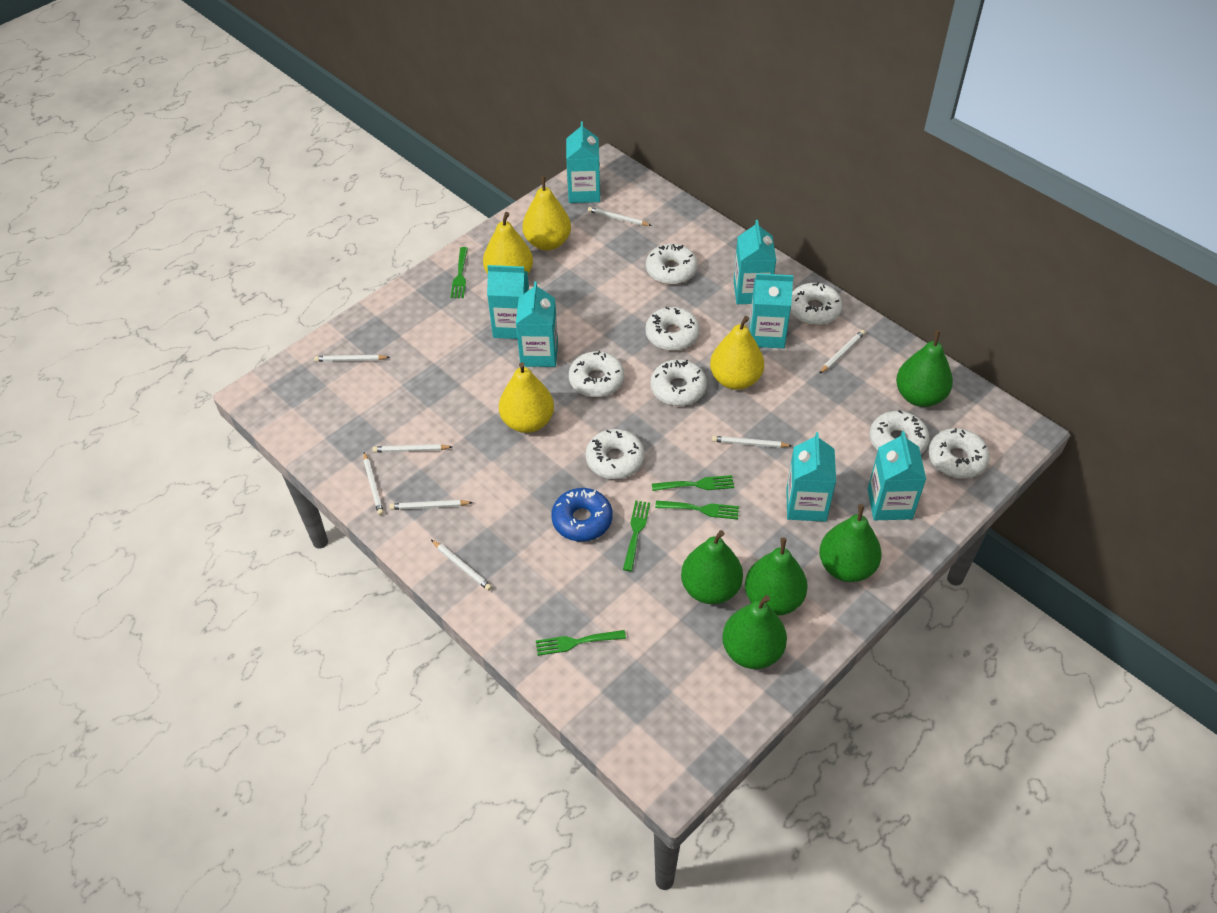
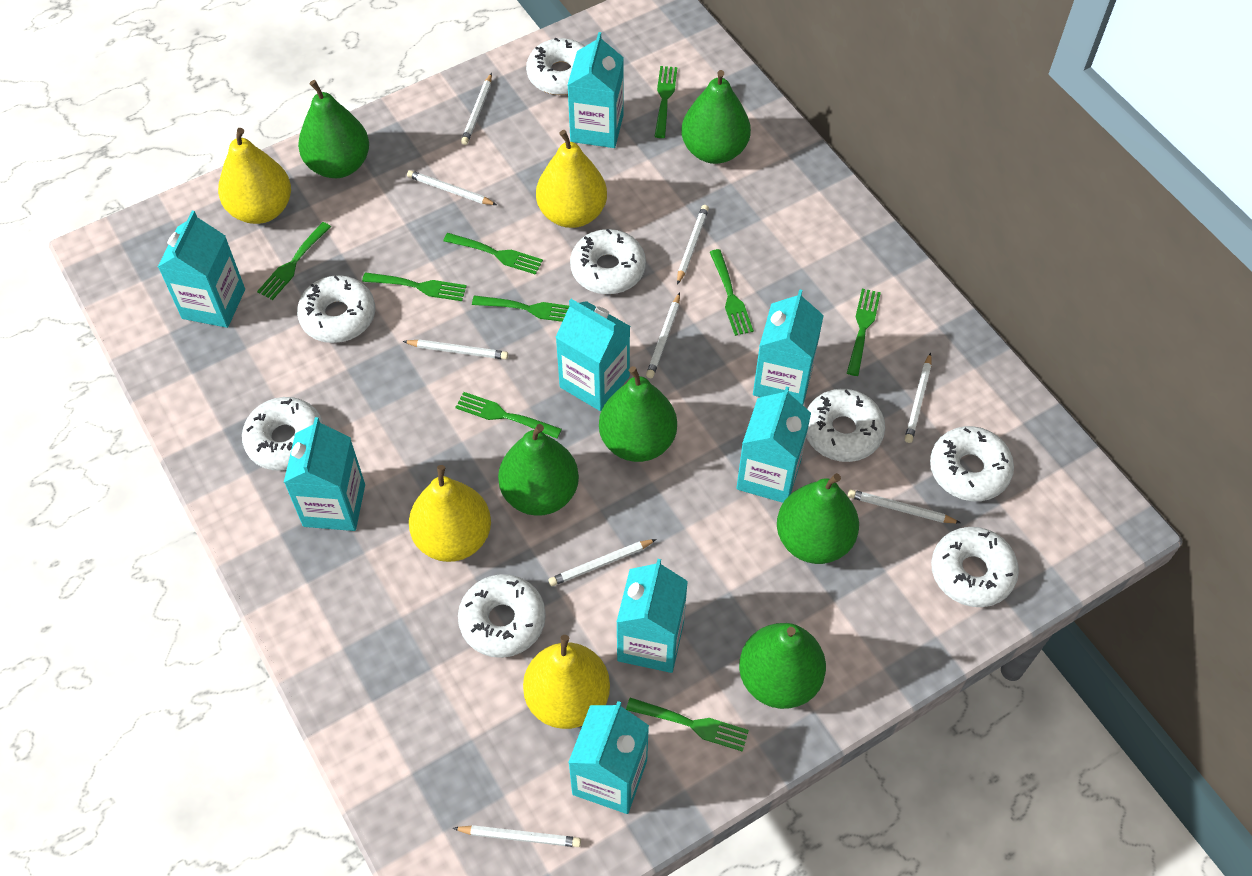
blue donut: 1 -> 0
green fork: 5 -> 9
green pear: 5 -> 6
turquoise carton: 7 -> 8
white pencil: 8 -> 9

